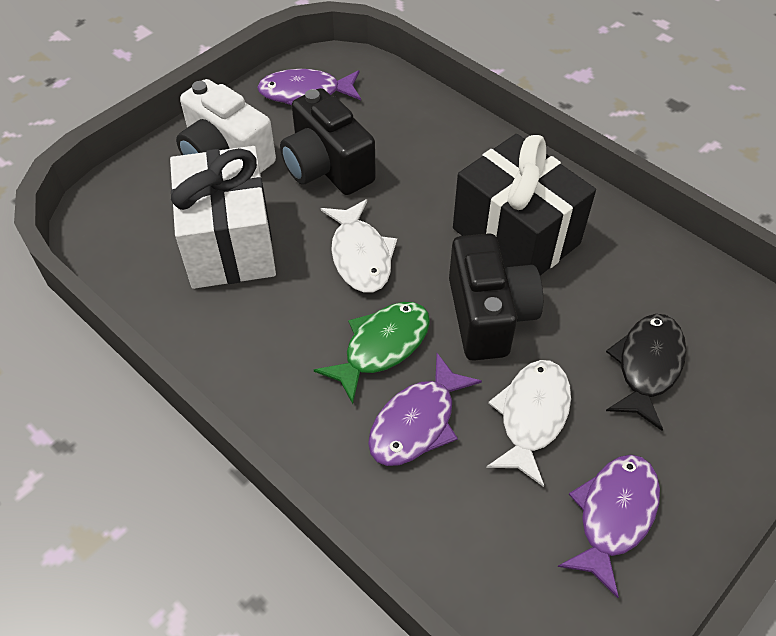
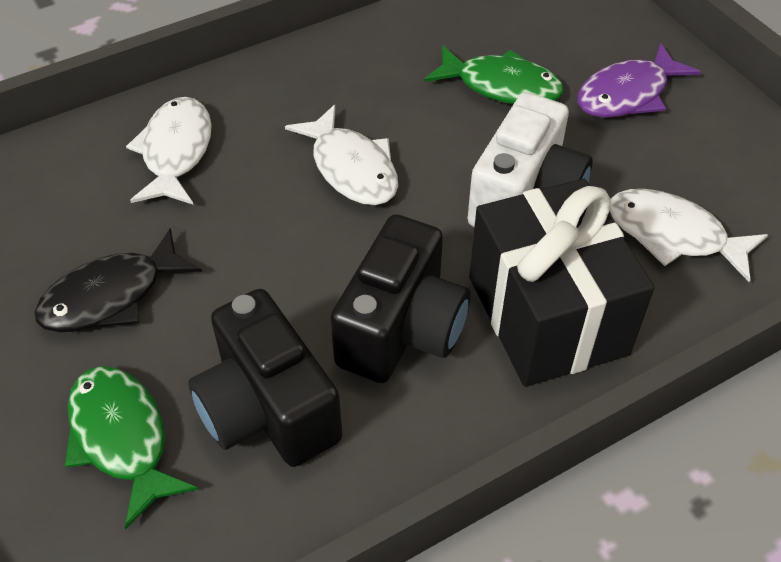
green fish: 1 -> 2
purple fish: 3 -> 1
white fish: 2 -> 3
white gift: 1 -> 0

